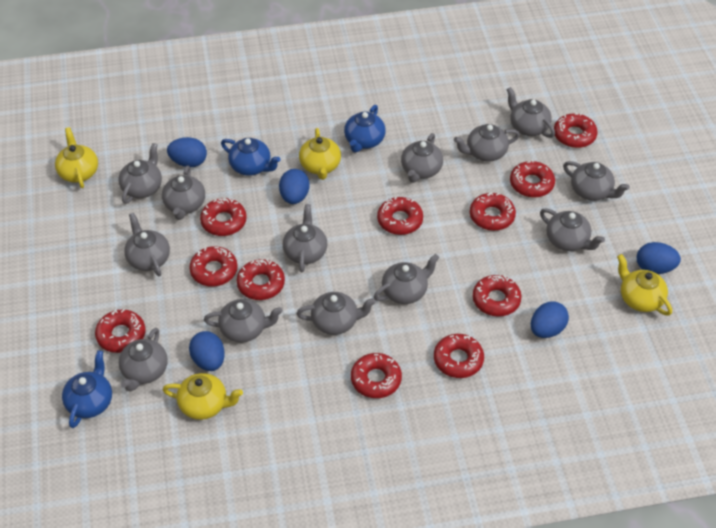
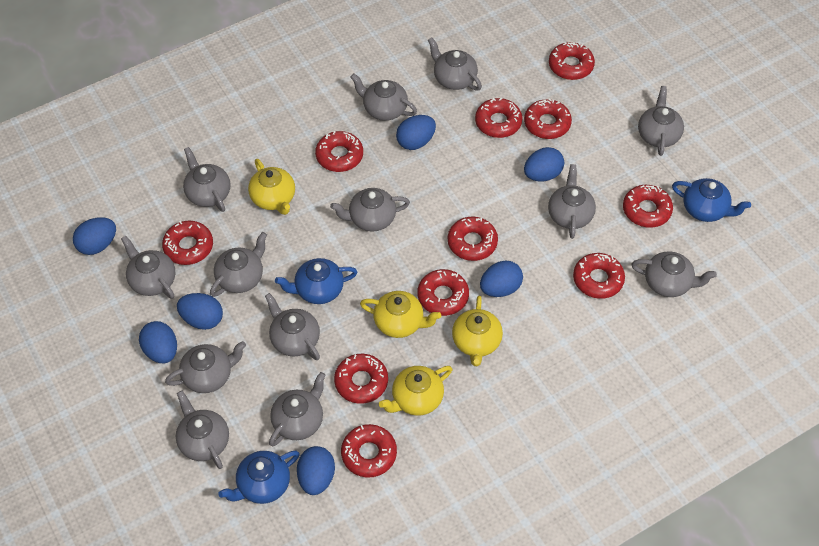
blue egg: 5 -> 7

